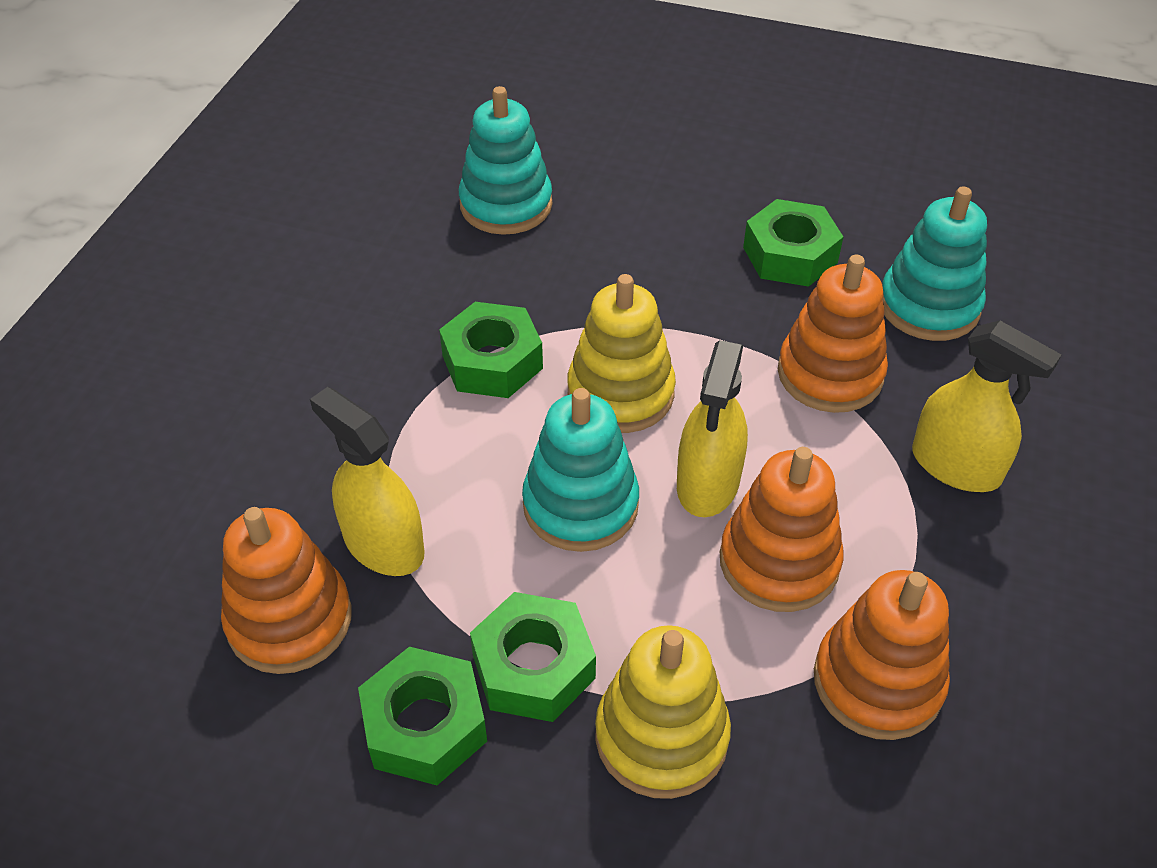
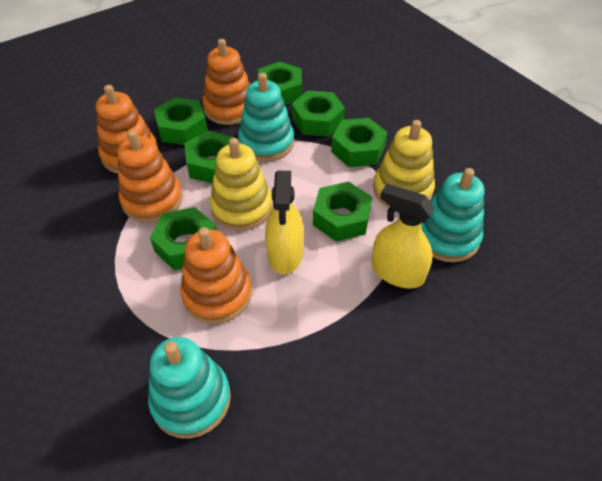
green nut: 4 -> 7
yellow spray bottle: 3 -> 2

